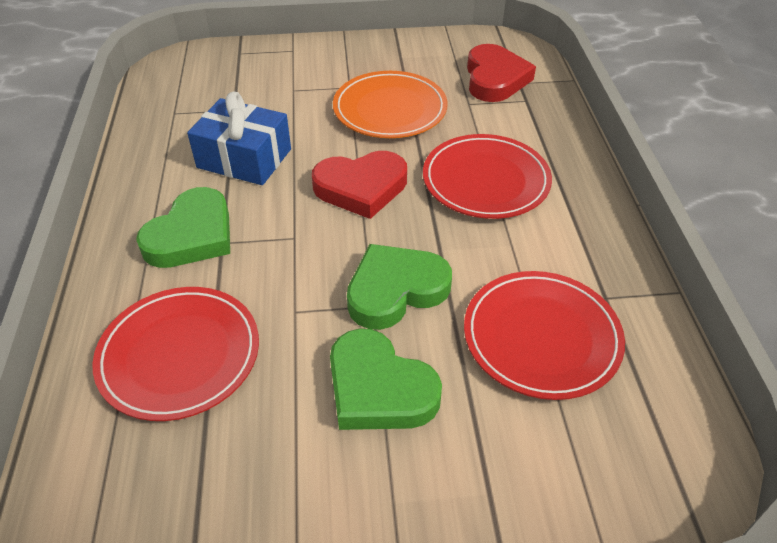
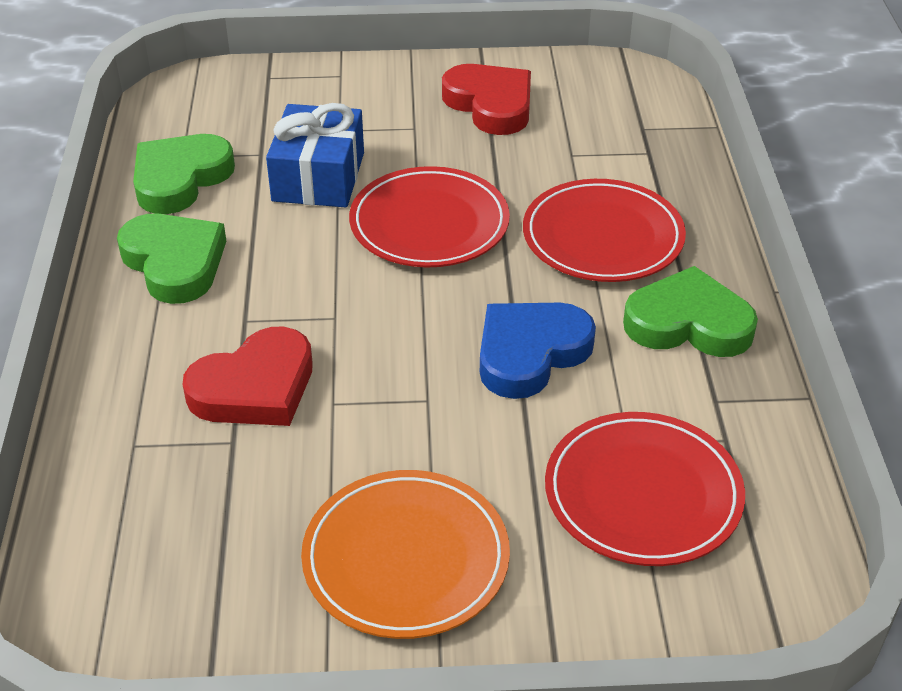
blue heart: 0 -> 1

